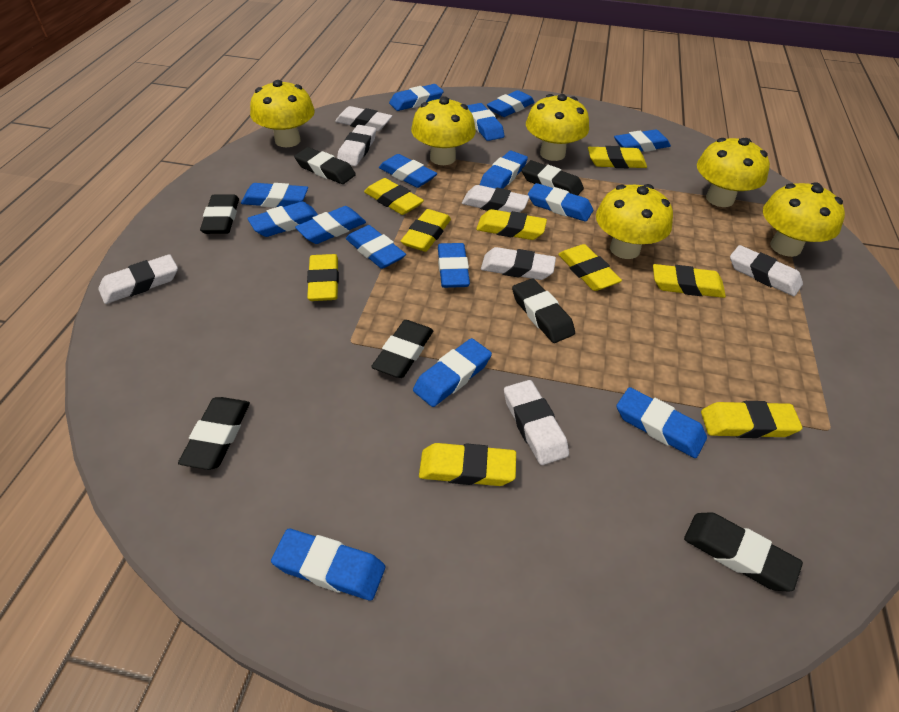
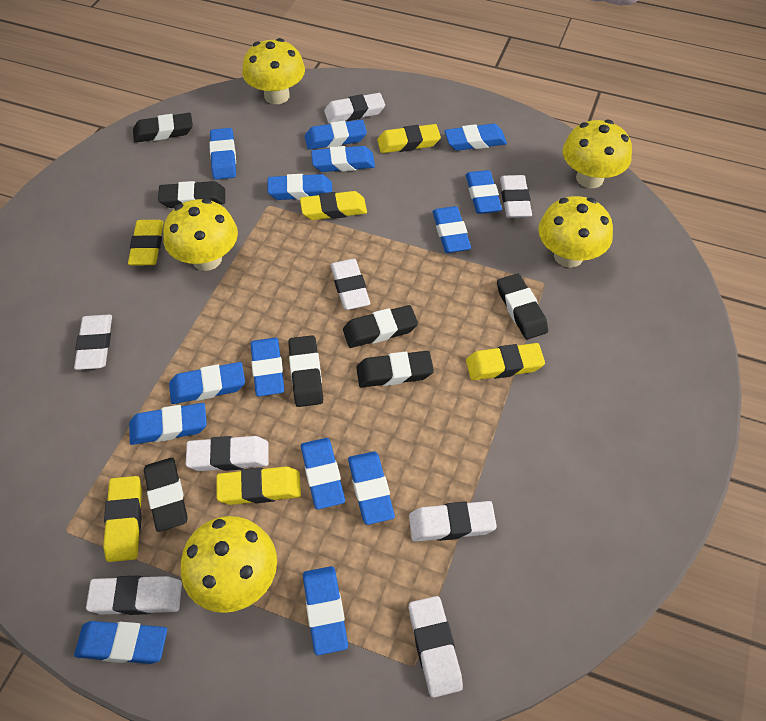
blue eraser: 15 -> 14
white eraser: 7 -> 8
yellow eraser: 9 -> 6
yellow mushroom: 6 -> 5

